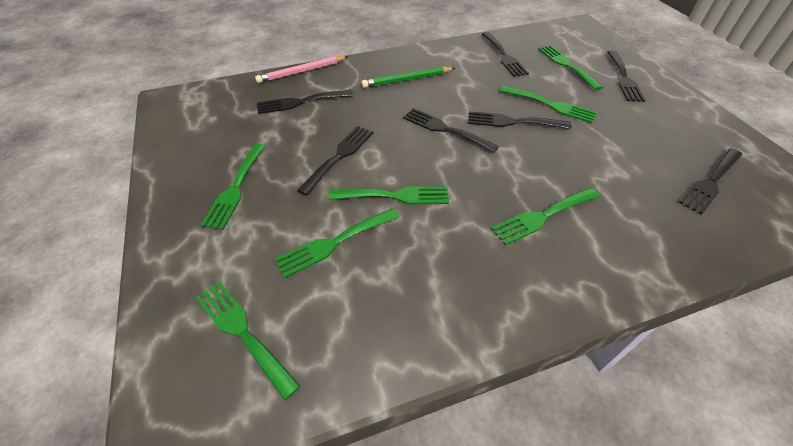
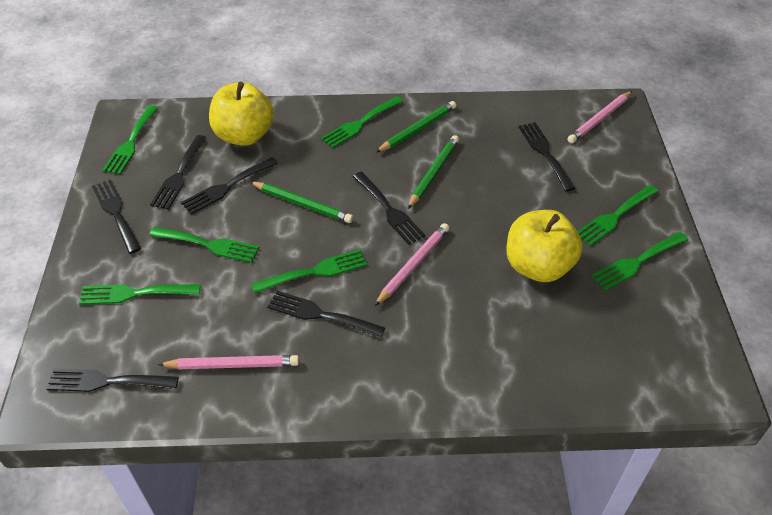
green pencil: 1 -> 3
pink pencil: 1 -> 3
yellow apple: 0 -> 2

